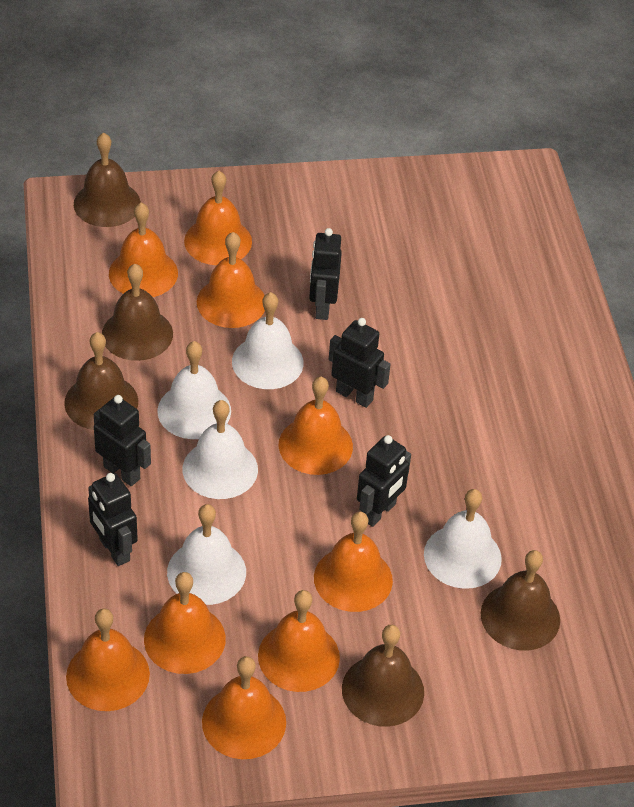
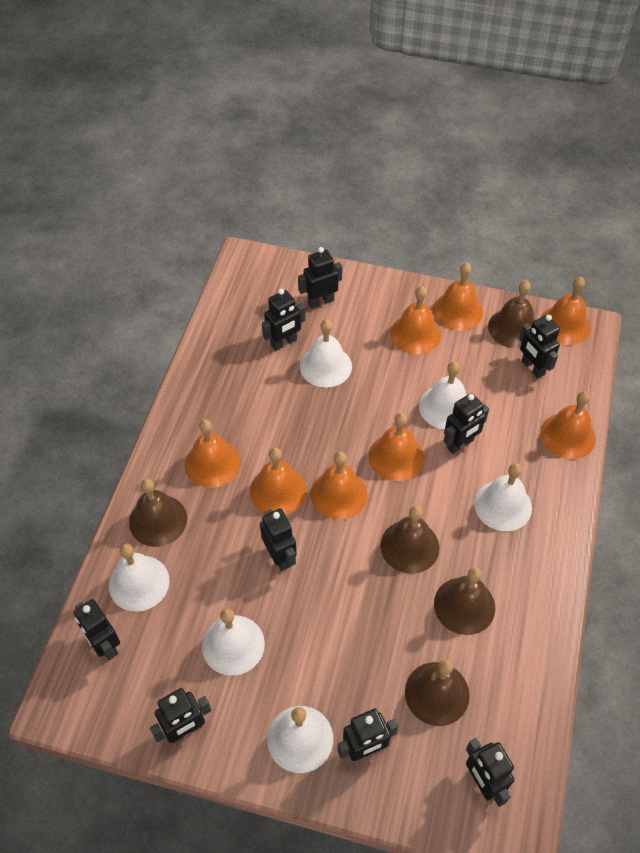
black robot: 5 -> 9
orange bell: 9 -> 8
white bell: 5 -> 6

